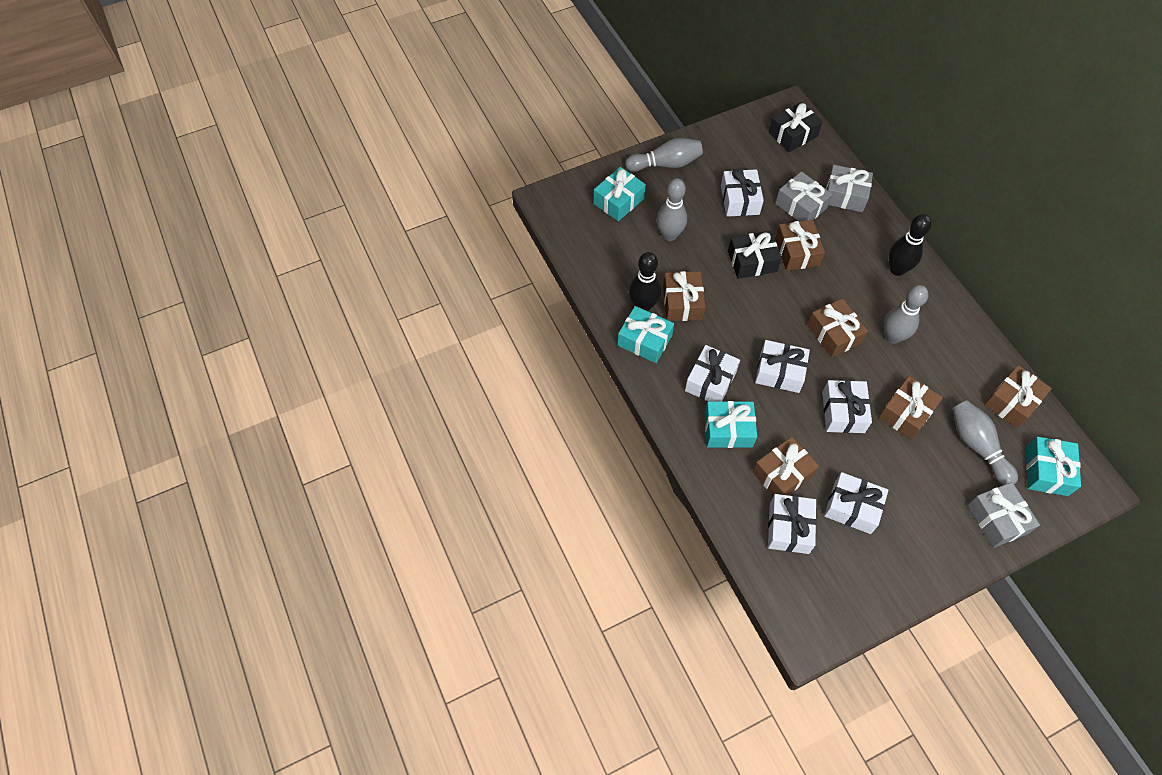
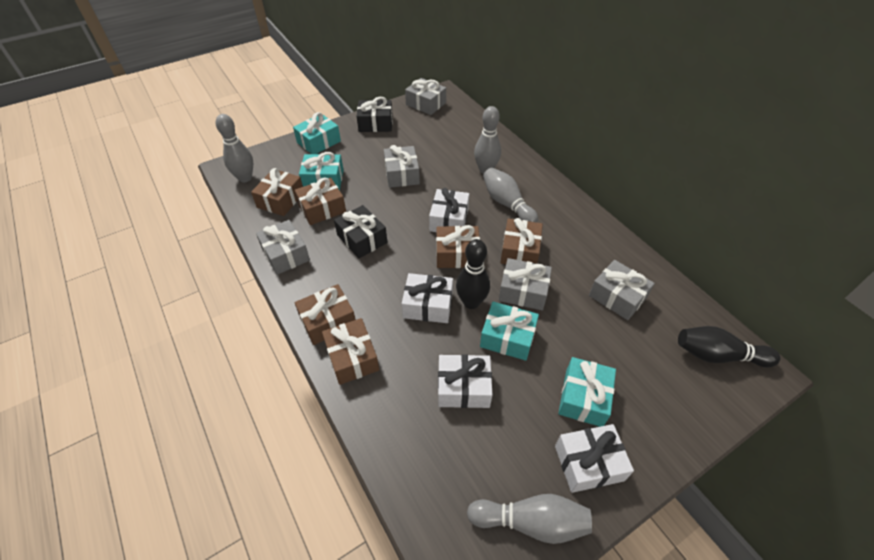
grey gift: 3 -> 5
white gift: 6 -> 4

